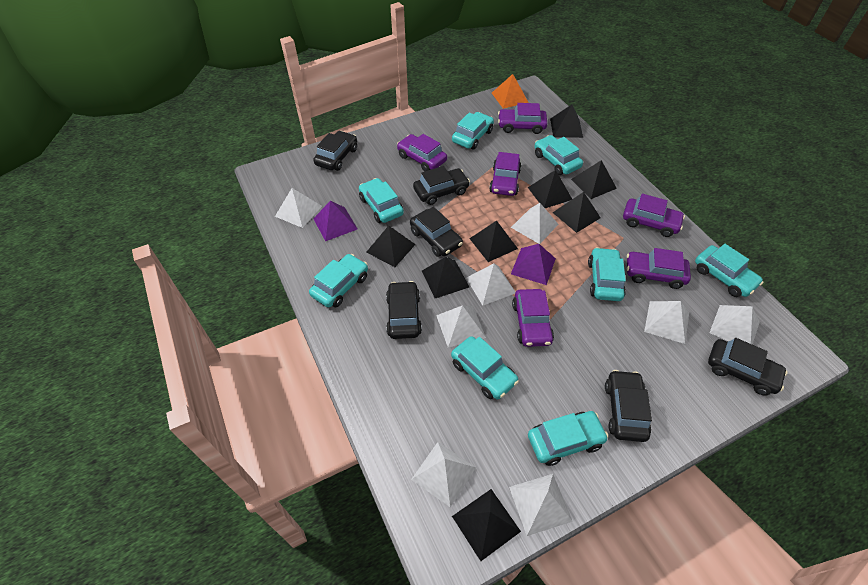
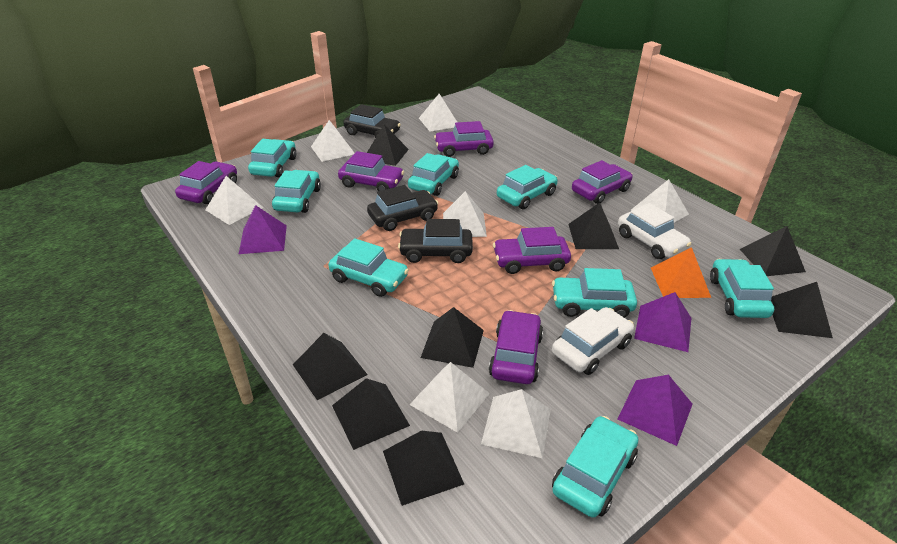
black car: 6 -> 3
purple pyramid: 2 -> 3
white car: 0 -> 2
white pyramid: 8 -> 7

